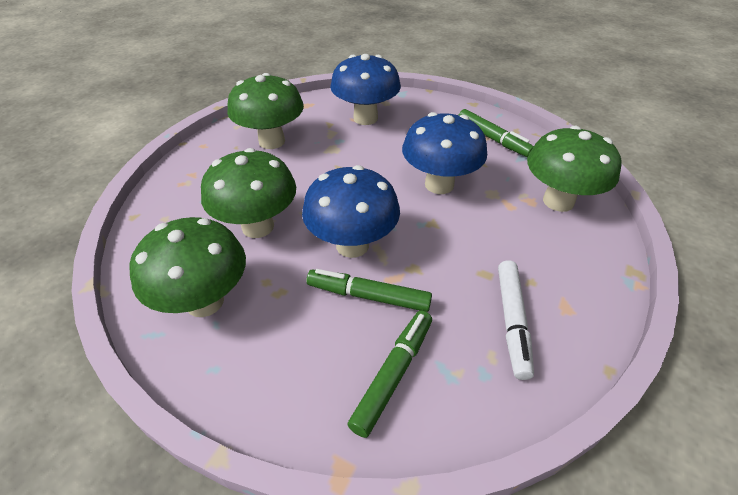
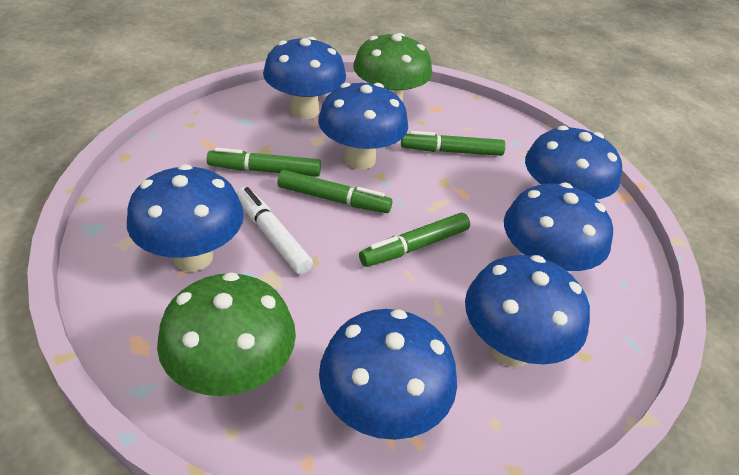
blue mushroom: 3 -> 7
green marker: 3 -> 4
green mushroom: 4 -> 2

